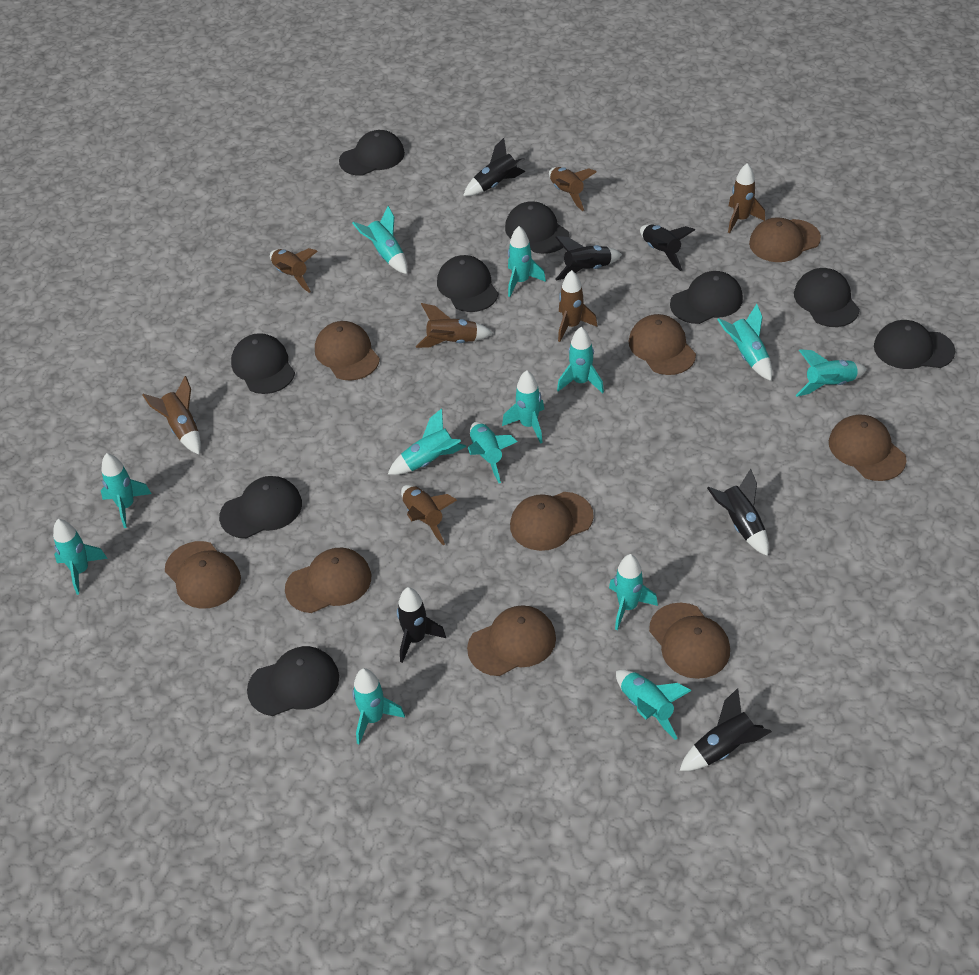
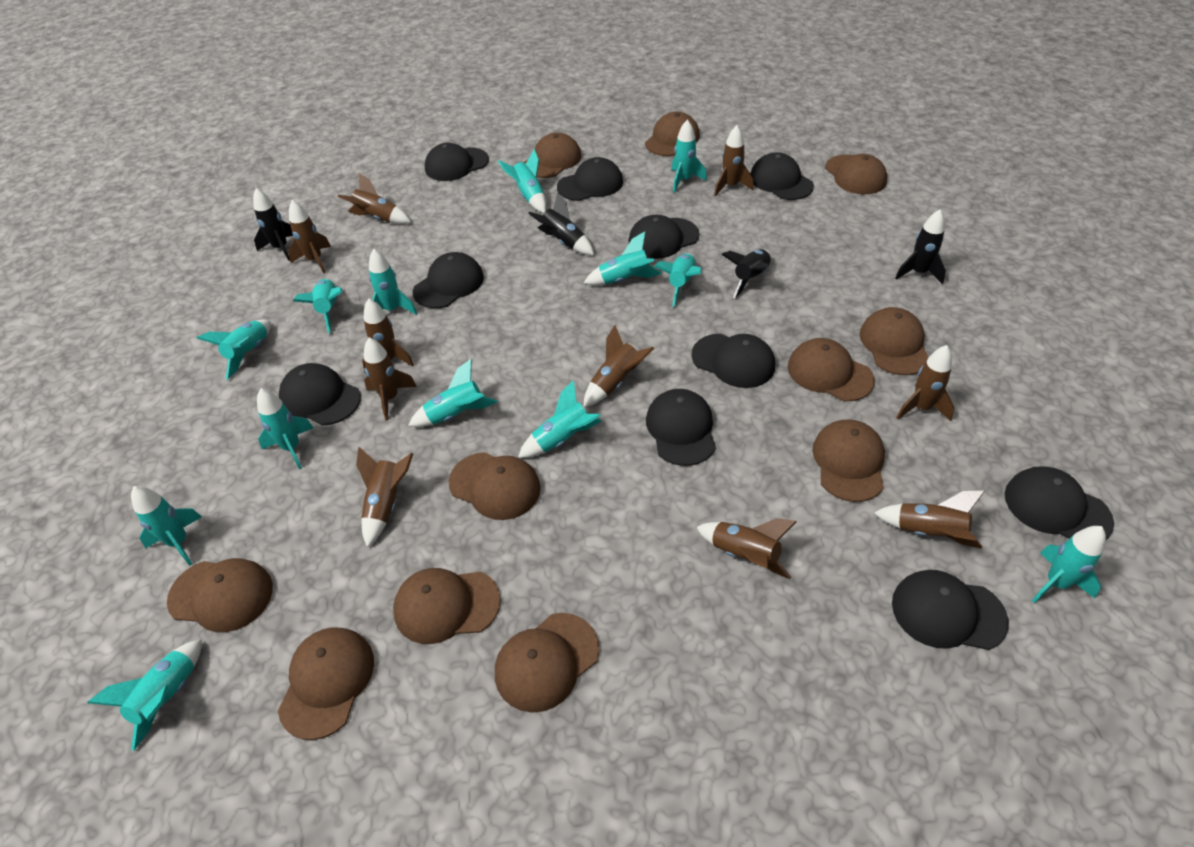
black cap: 9 -> 10
black rocket: 6 -> 4
brown cap: 9 -> 11
brown rocket: 7 -> 10

